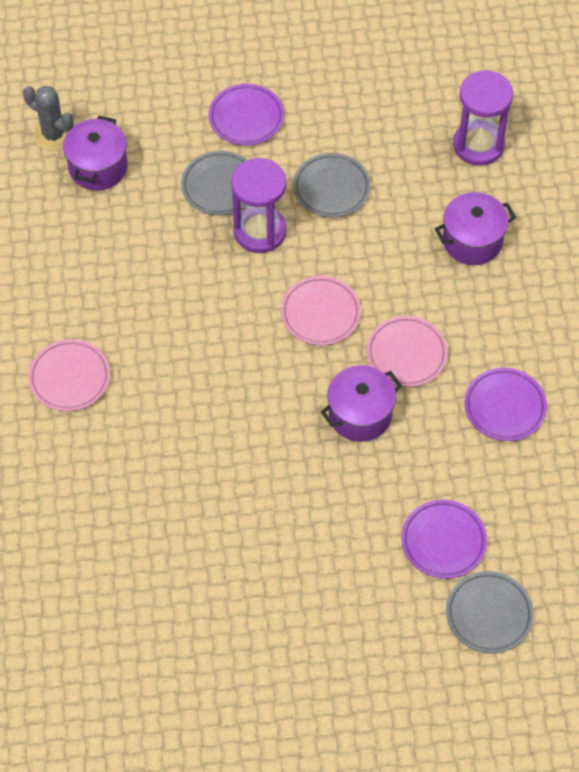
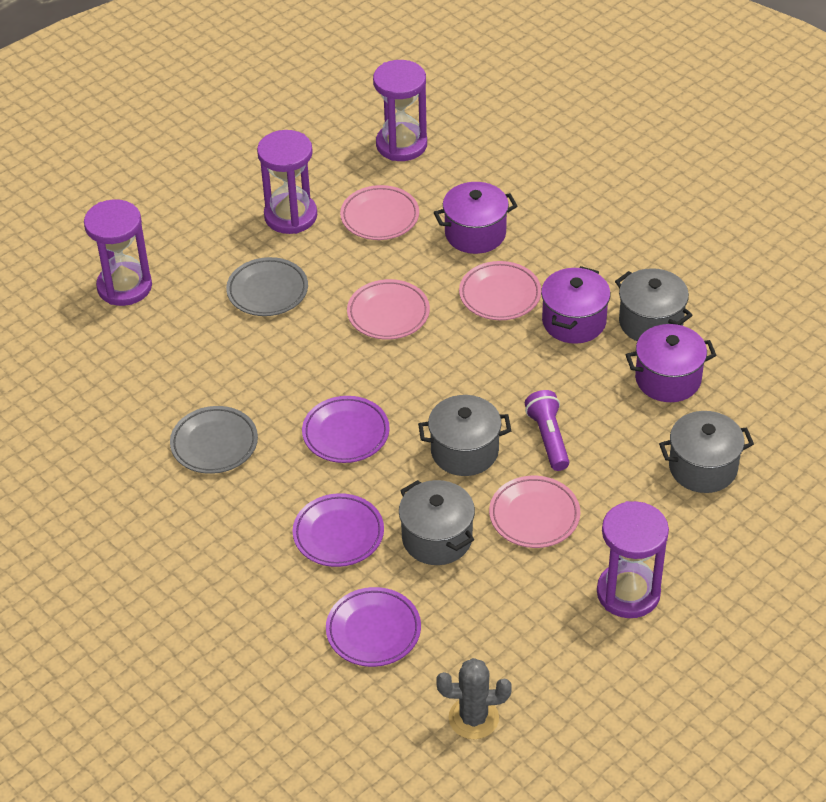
grey plate: 3 -> 2
grey pot: 0 -> 4
pink plate: 3 -> 4
purple flashlight: 0 -> 1
purple hourglass: 2 -> 4

